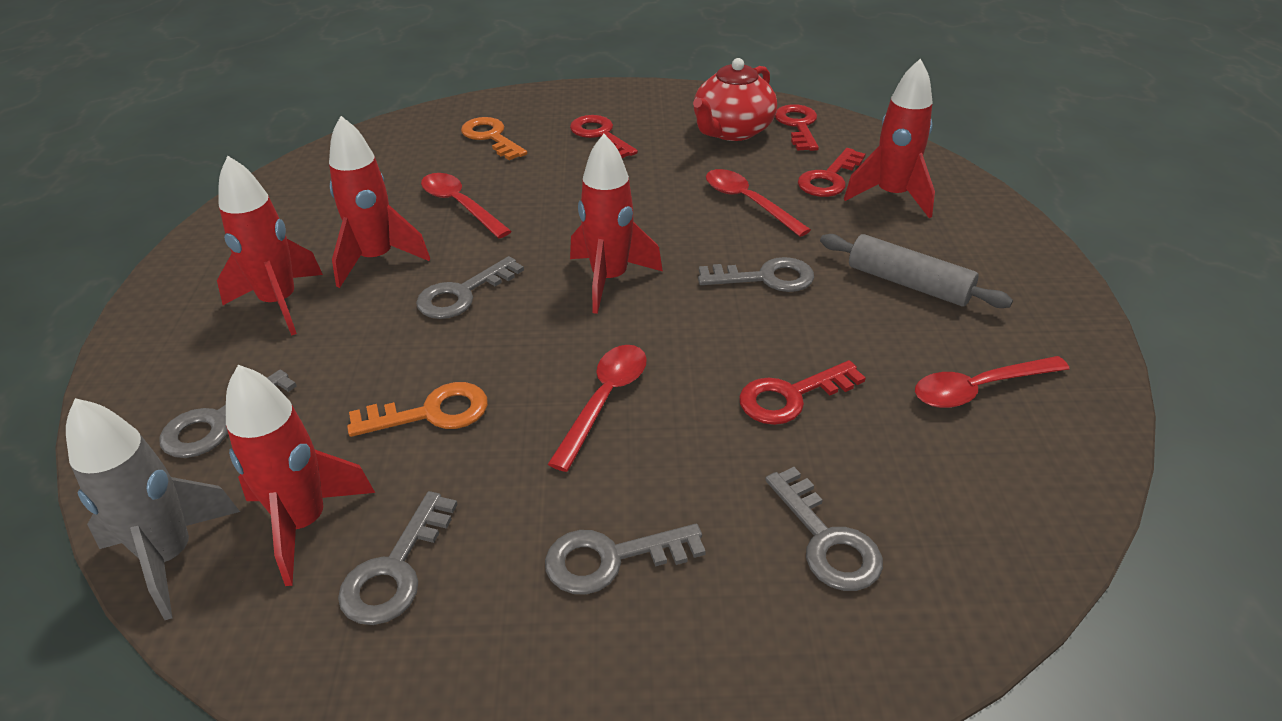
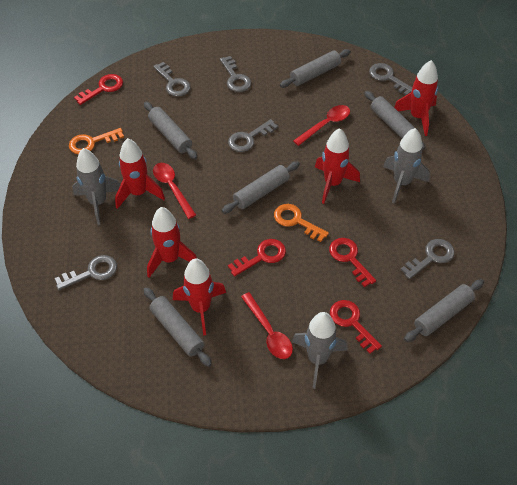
grey rocket: 1 -> 3
grey rolling pin: 1 -> 6
red spoon: 4 -> 3
red teapot: 1 -> 0

